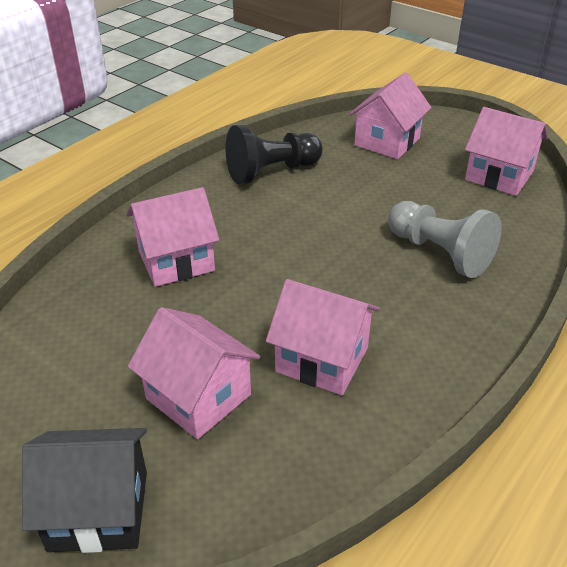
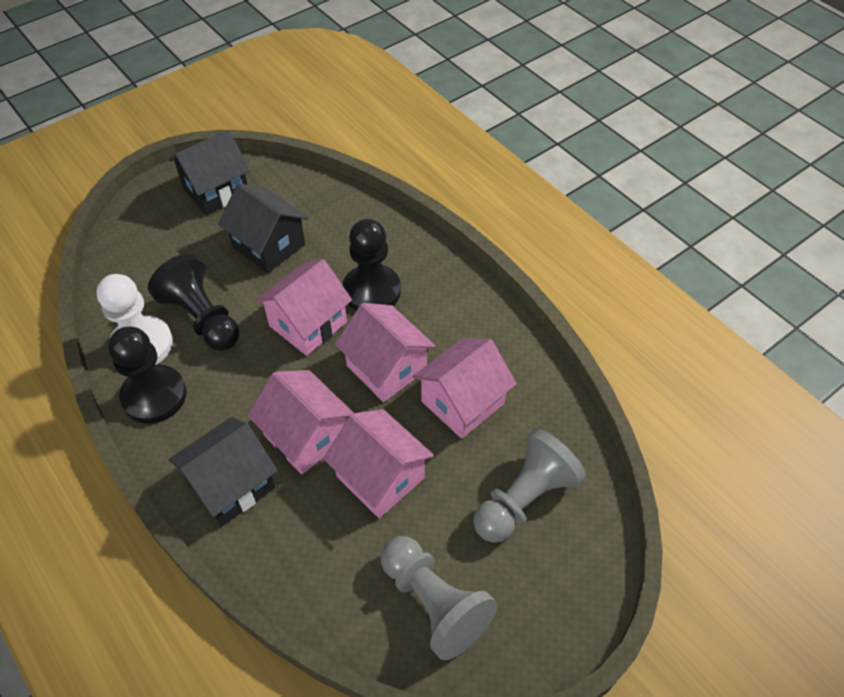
black house: 1 -> 3
black pawn: 1 -> 3
grey pawn: 1 -> 2
white pawn: 0 -> 1

